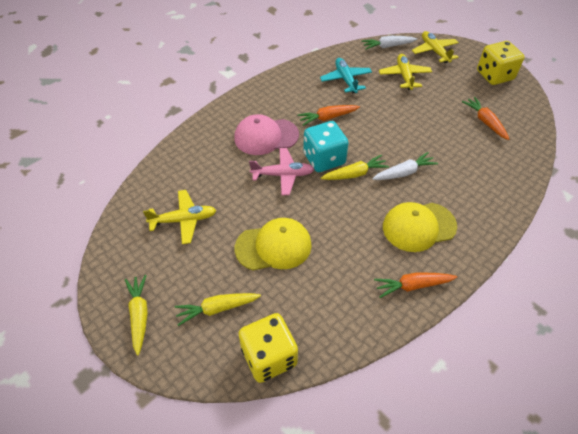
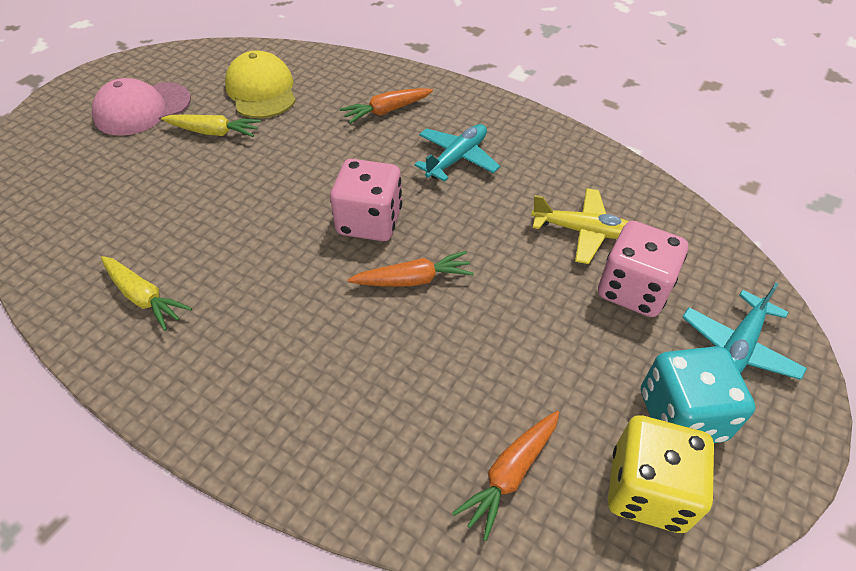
pink dice: 0 -> 2
pink plane: 1 -> 0
turquoise plane: 1 -> 2
white carrot: 2 -> 0
yellow cap: 2 -> 1
yellow carrot: 3 -> 2
yellow dice: 2 -> 1
yellow plane: 3 -> 1

